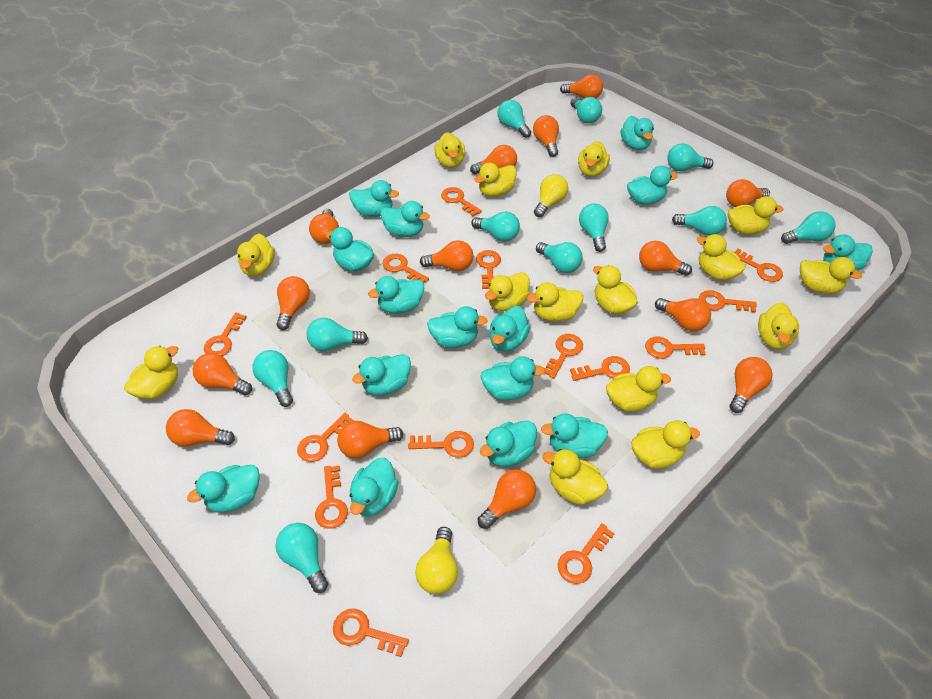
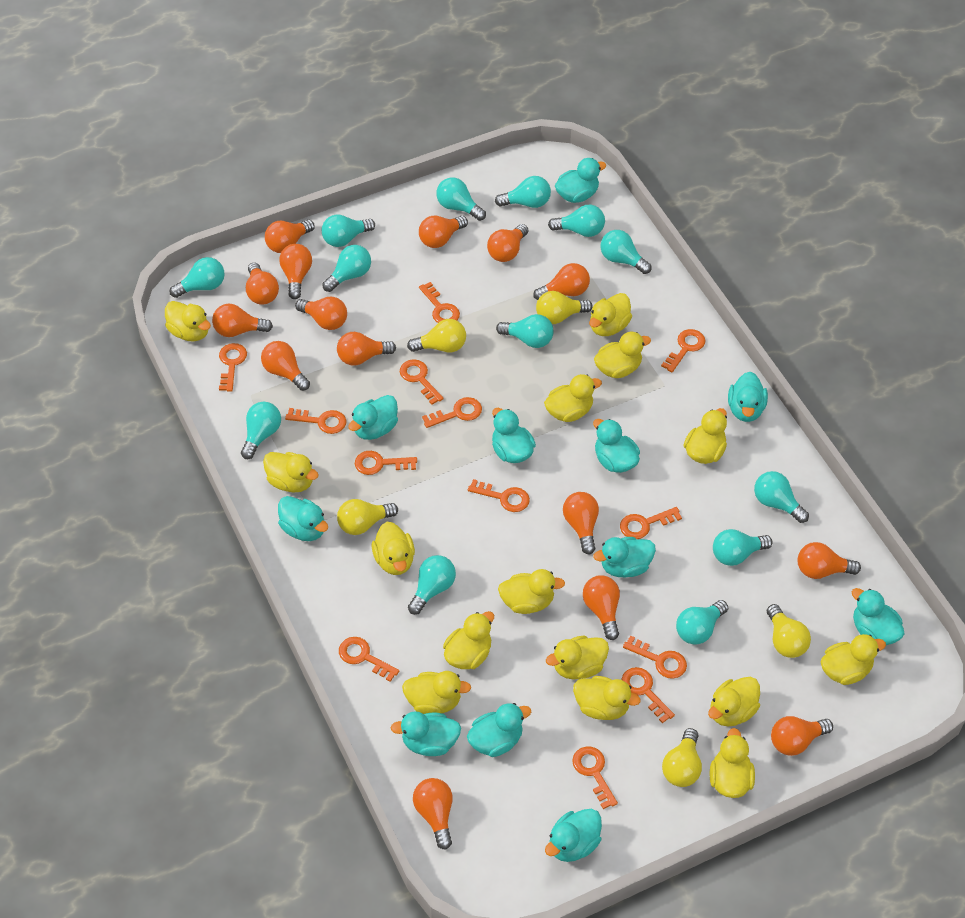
orange key: 14 -> 13
orange light bulb: 14 -> 15
turquoise duck: 15 -> 11
turquoise light bulb: 11 -> 13
yellow light bulb: 2 -> 5

